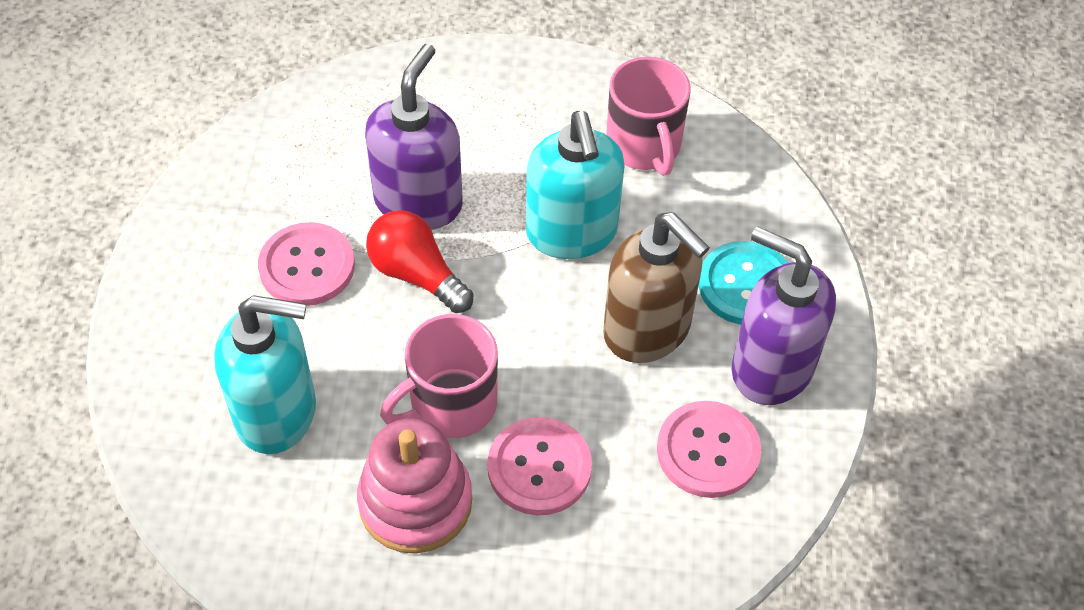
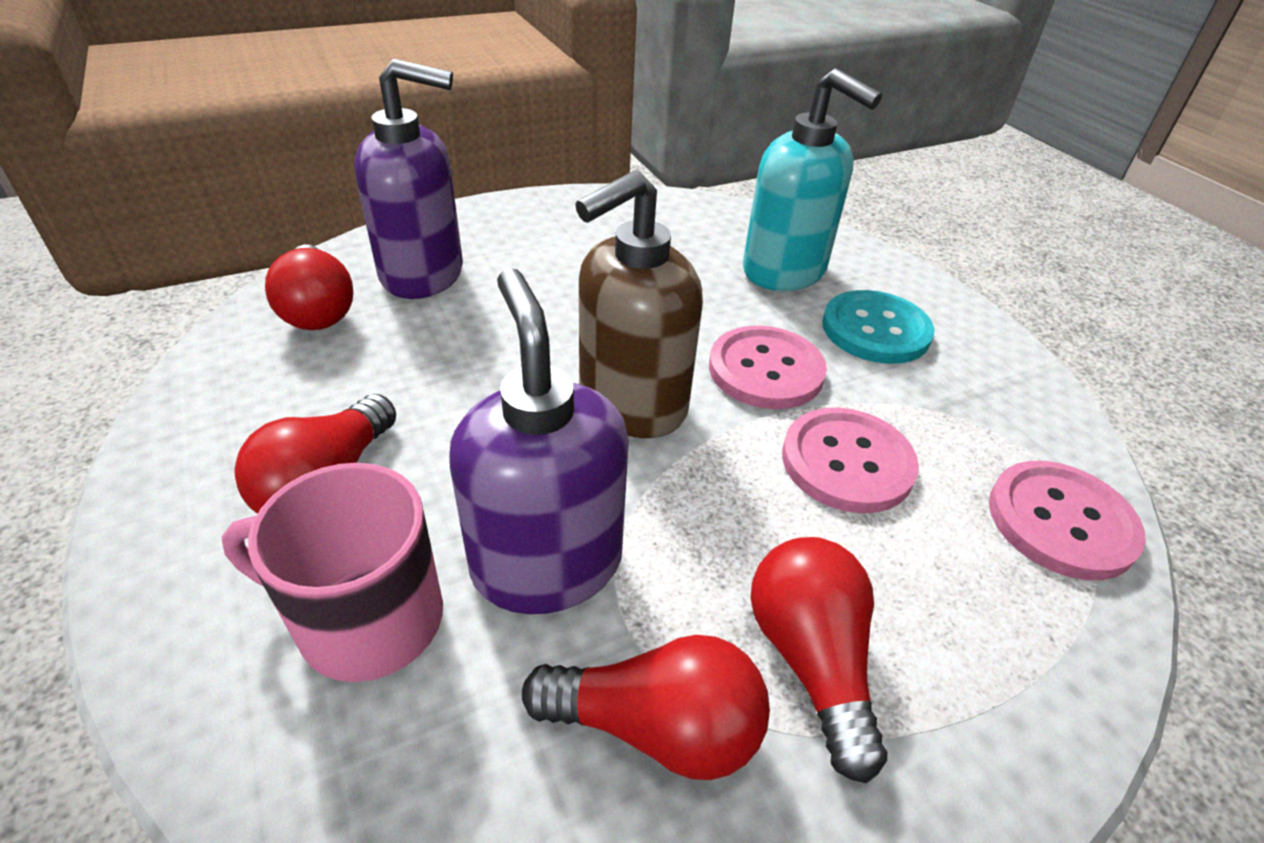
pink mug: 2 -> 1
pink stacking toy: 1 -> 0
red light bulb: 1 -> 4
turquoise soap dispenser: 2 -> 1

